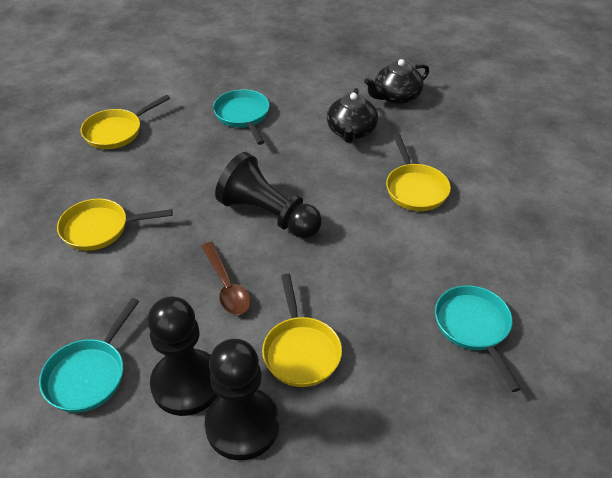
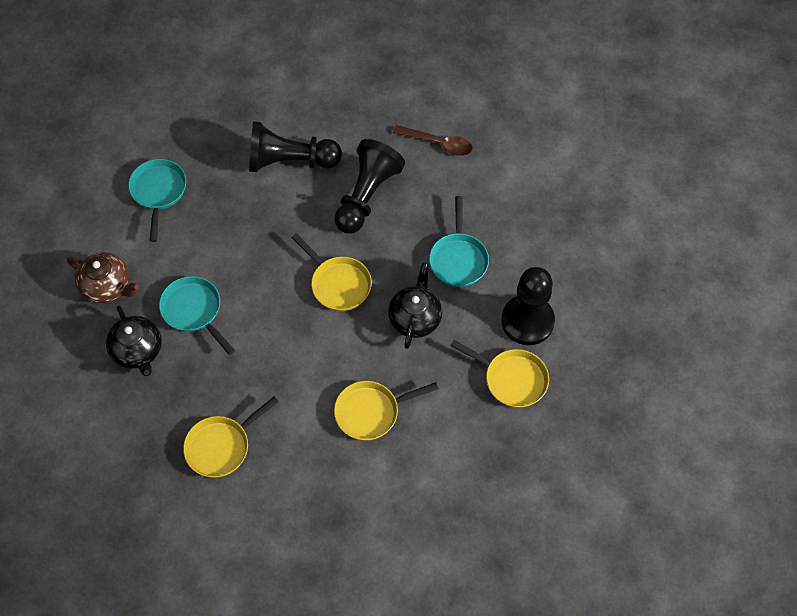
brown teapot: 0 -> 1

